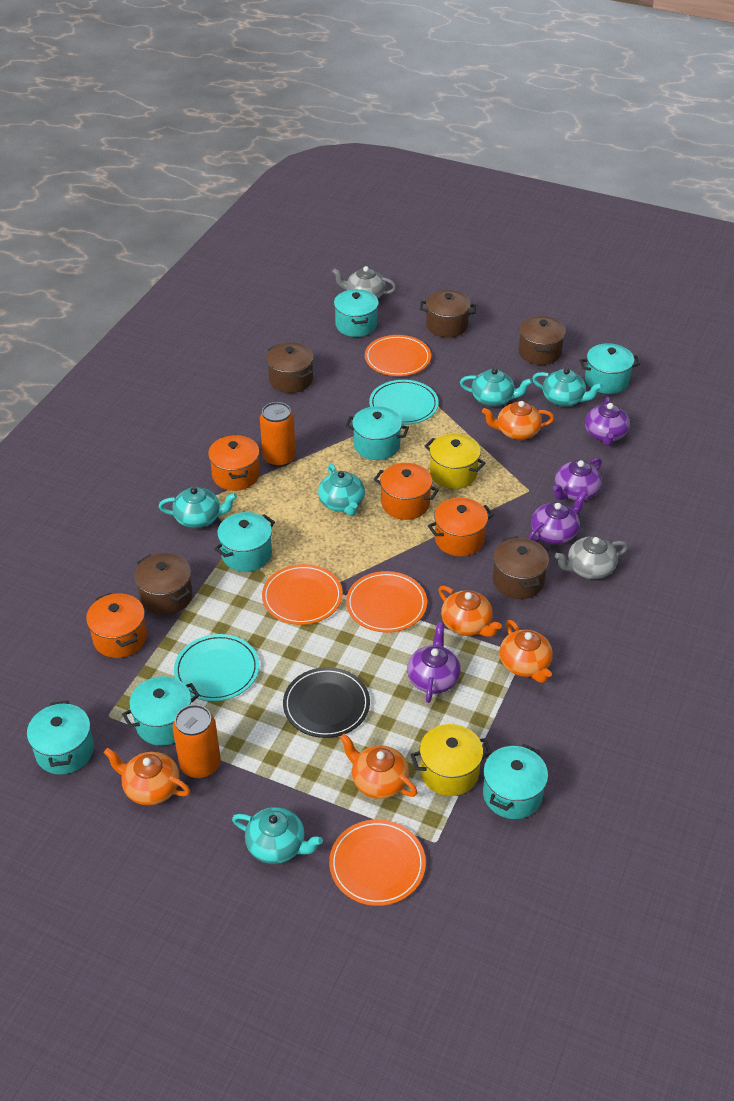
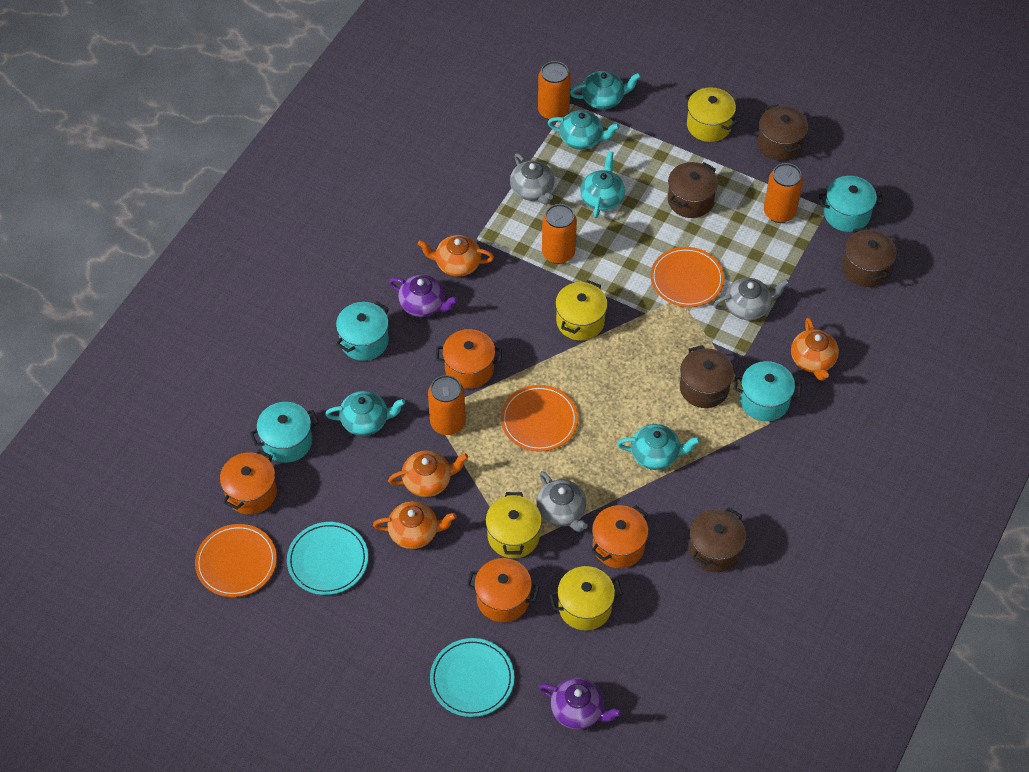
black plate: 1 -> 0
grey teapot: 2 -> 3
orange can: 2 -> 4
orange plate: 4 -> 3
orange teapot: 5 -> 4
purple teapot: 4 -> 2
turquoise pot: 7 -> 4
yellow pot: 2 -> 4

